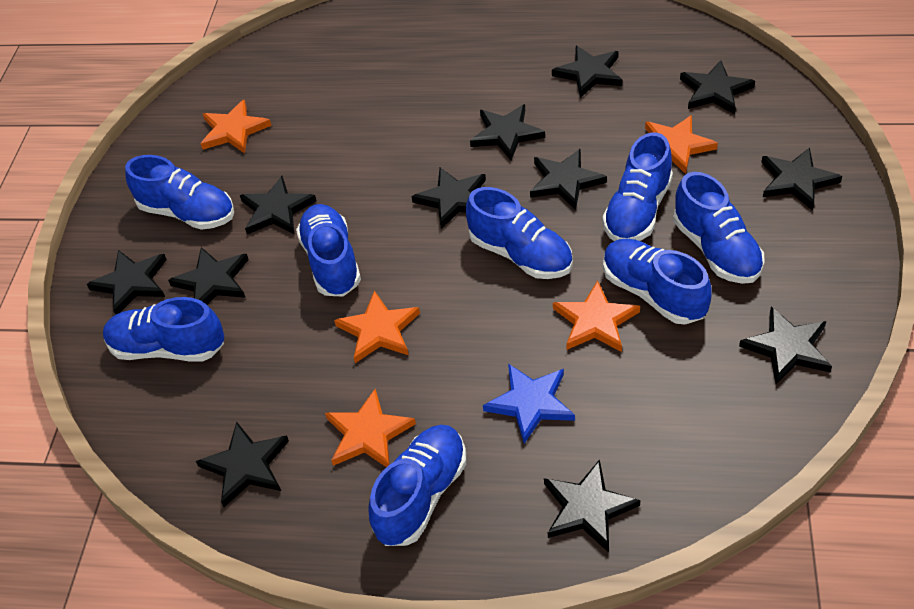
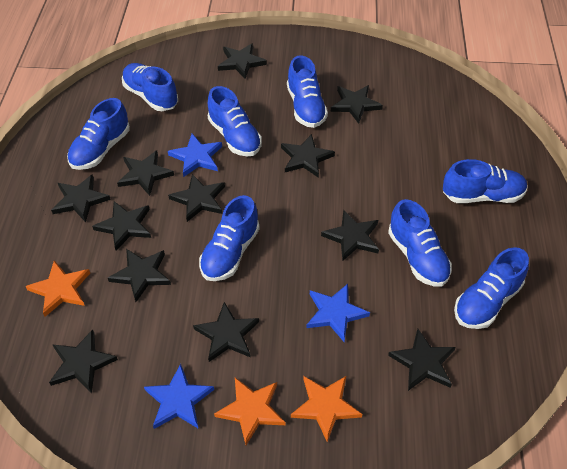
blue star: 1 -> 3
orange star: 5 -> 3

